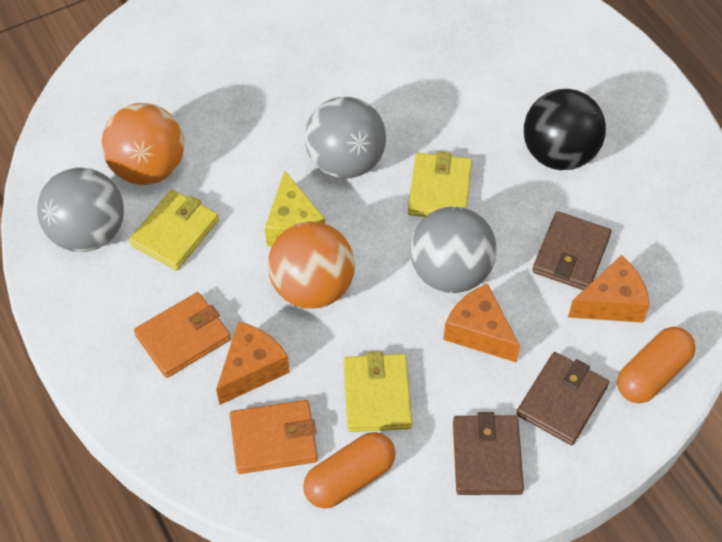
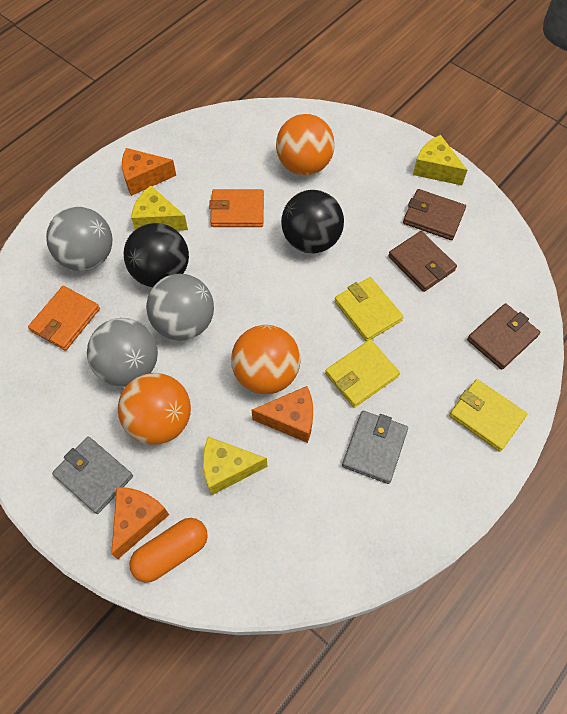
black ball: 1 -> 2
grey wallet: 0 -> 2
orange ball: 2 -> 3
orange capsule: 2 -> 1
yellow cheese: 1 -> 3

